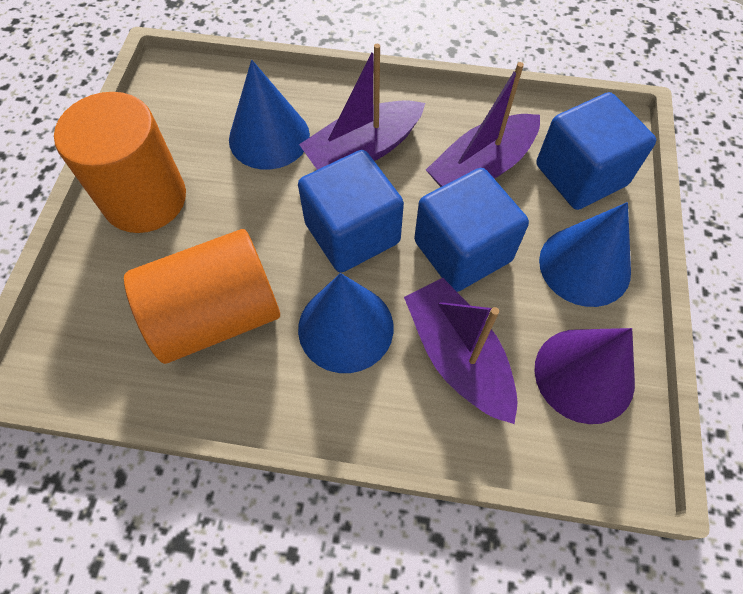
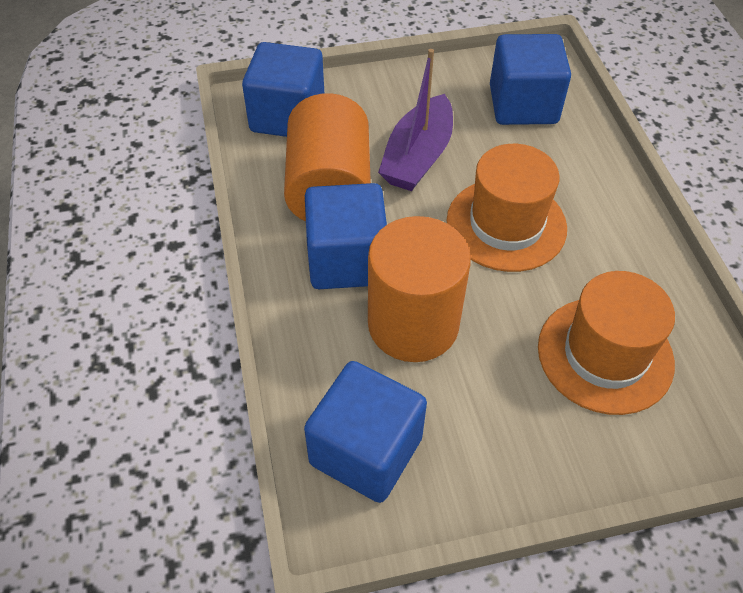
blue cone: 3 -> 0
blue cube: 3 -> 4
orange hat: 0 -> 2
purple boat: 3 -> 1
purple cone: 1 -> 0

